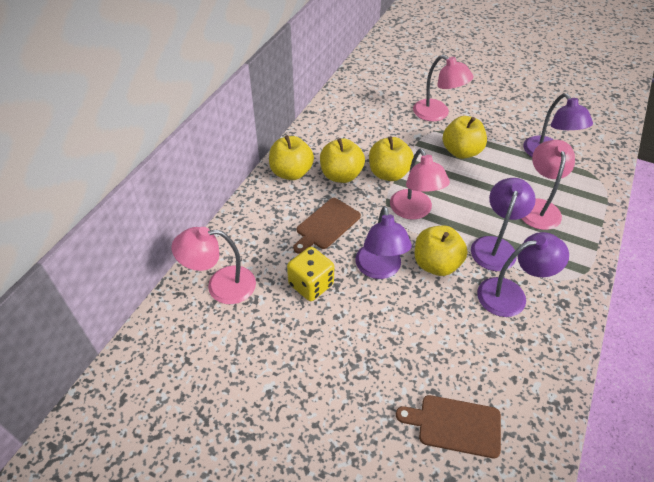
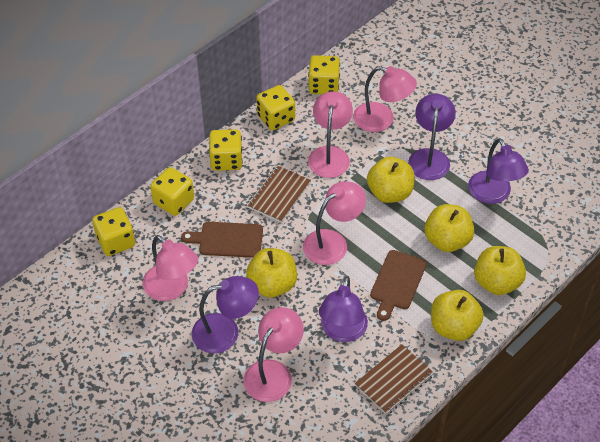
brown notebook: 0 -> 2
pink lamp: 4 -> 5
yellow dice: 1 -> 5

